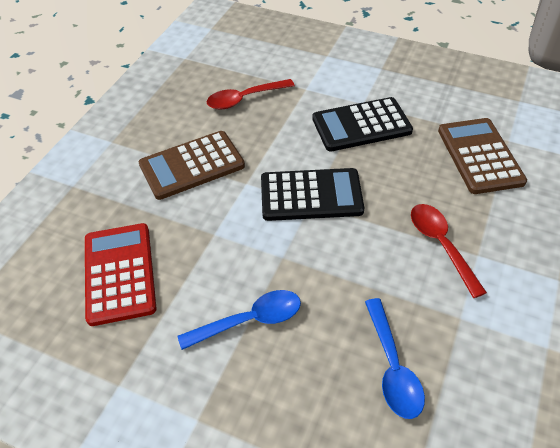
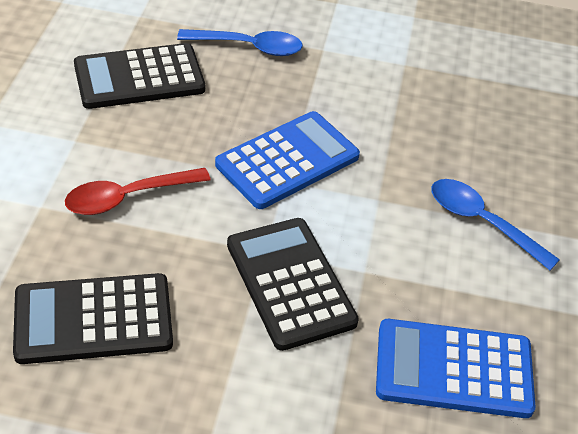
black calculator: 2 -> 3
blue calculator: 0 -> 2
brown calculator: 2 -> 0
red calculator: 1 -> 0
red spoon: 2 -> 1

